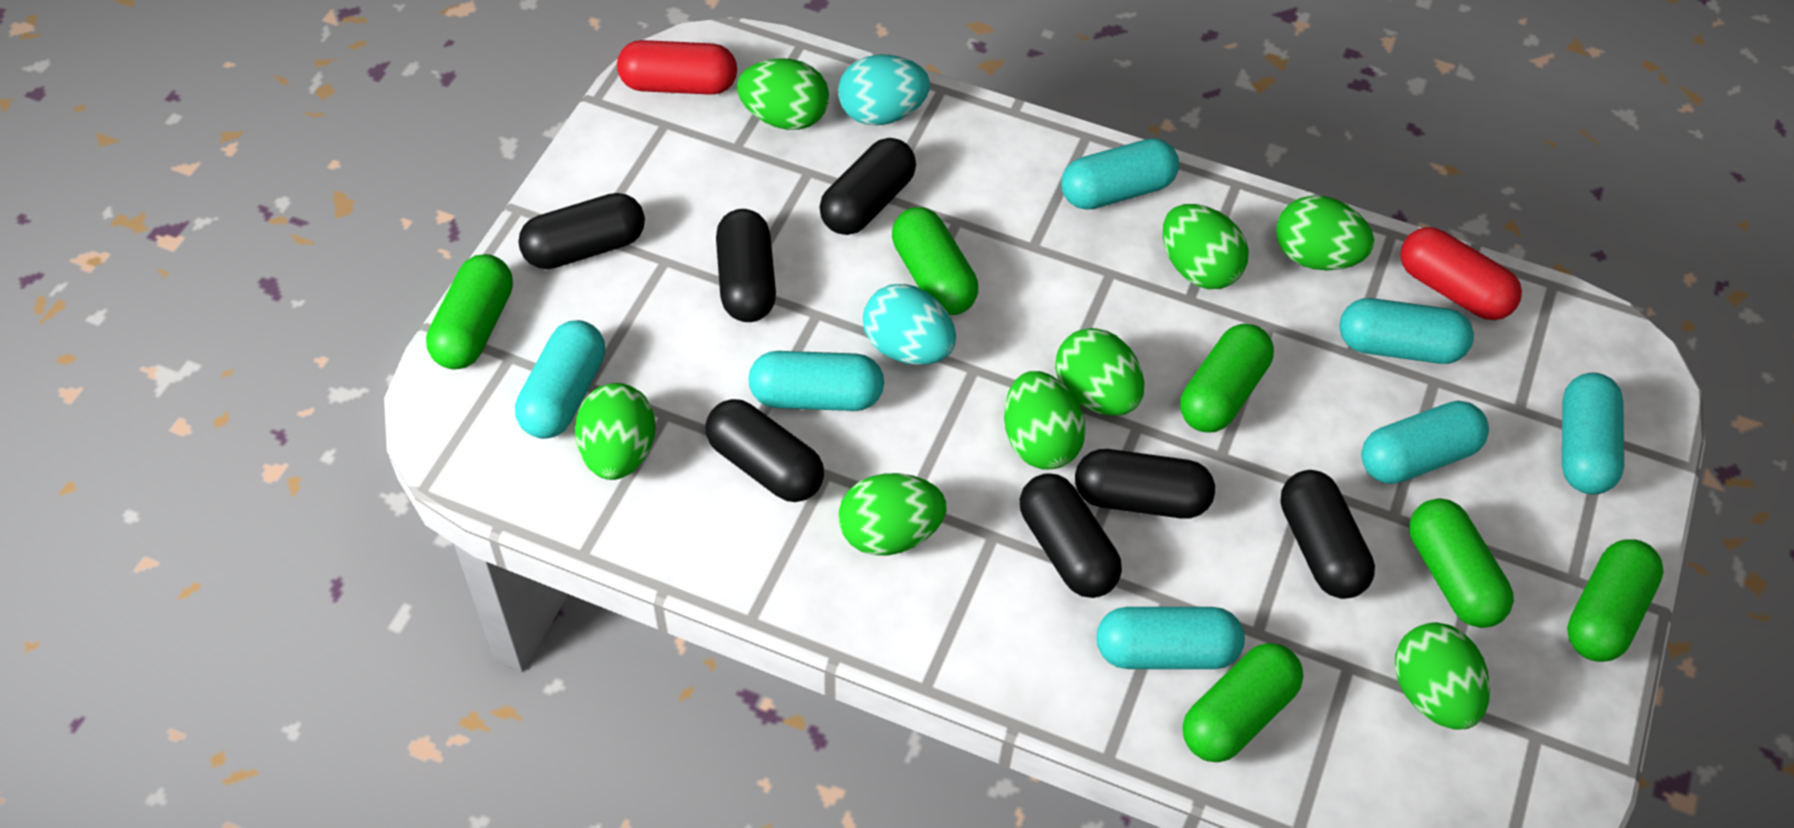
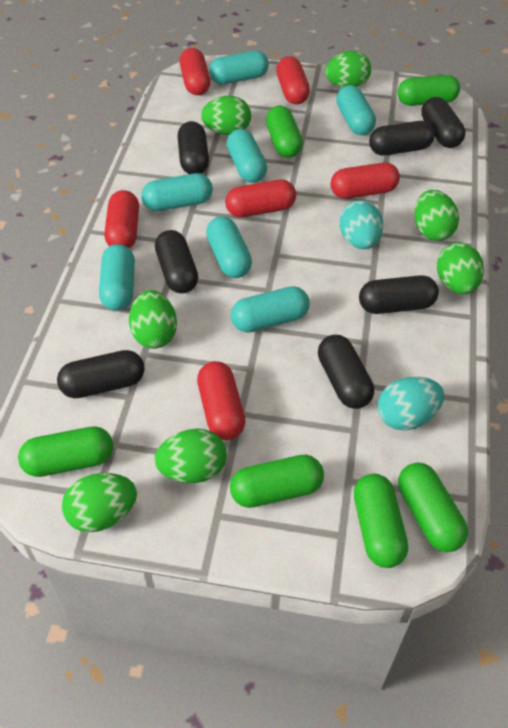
green egg: 8 -> 7
red capsule: 2 -> 6

